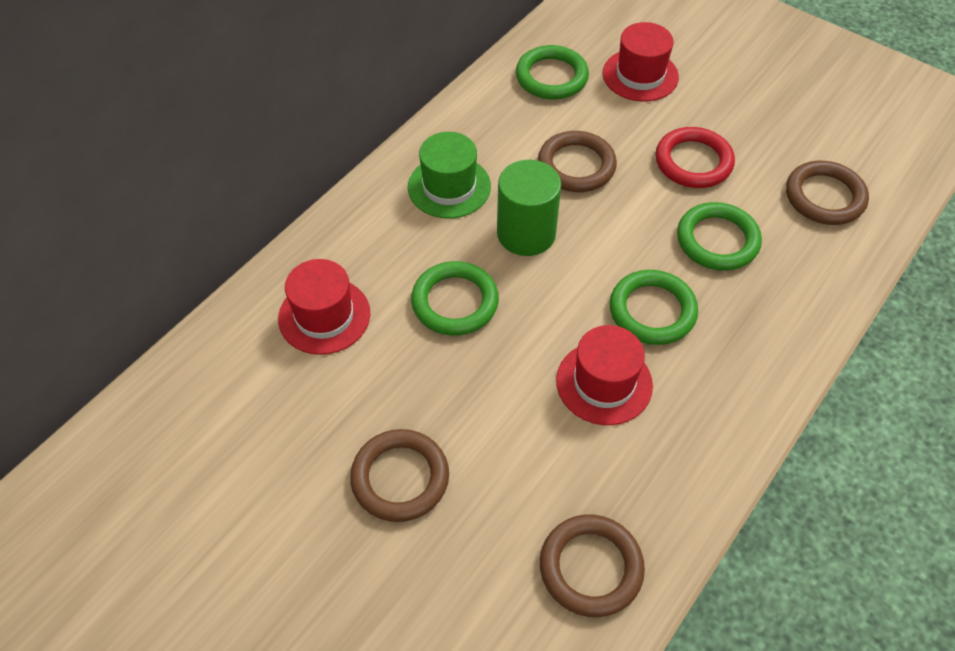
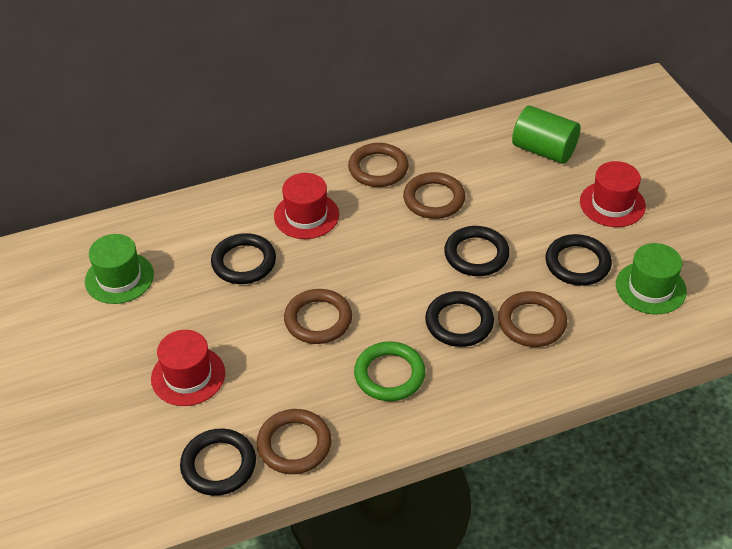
black ring: 0 -> 5
brown ring: 4 -> 5
green hat: 1 -> 2
green ring: 4 -> 1
red ring: 1 -> 0

